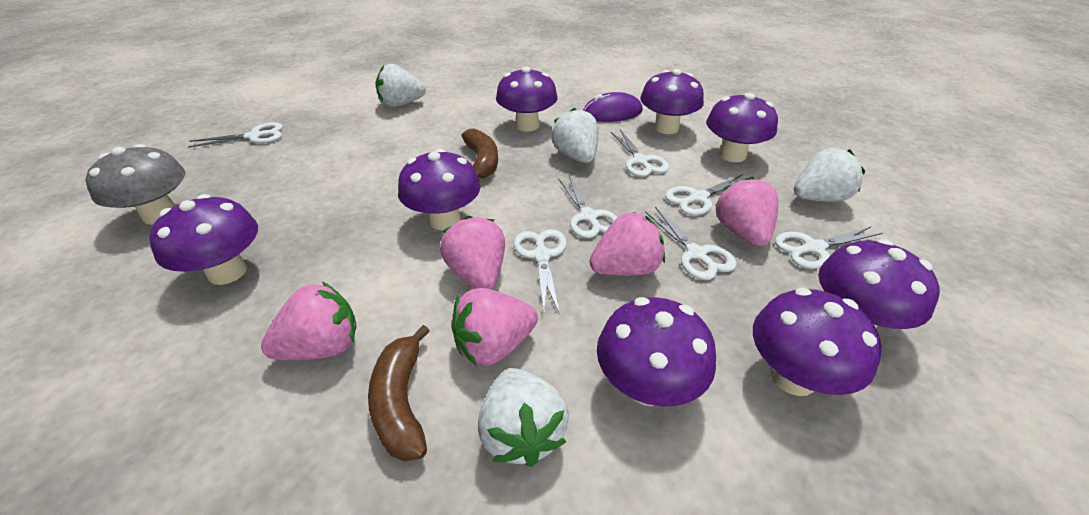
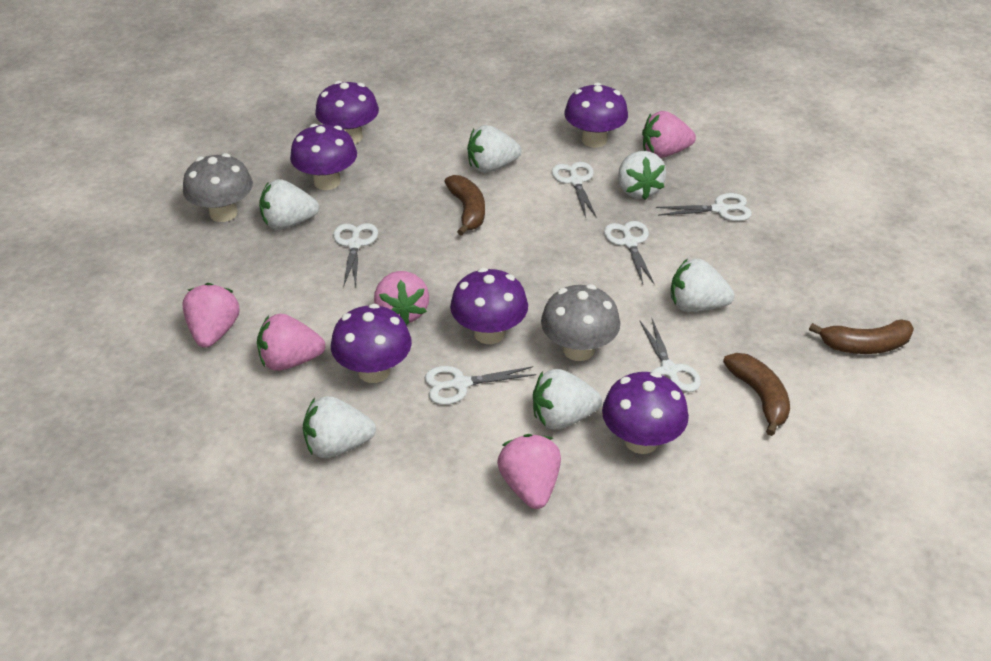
brown banana: 2 -> 3
grey mushroom: 1 -> 2
purple mouse: 1 -> 0
purple mushroom: 8 -> 6
white scissors: 7 -> 6
white strawberry: 4 -> 6

